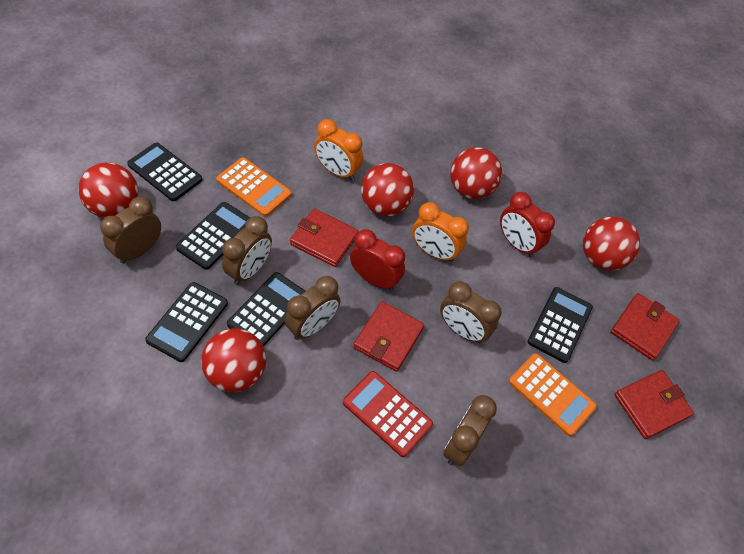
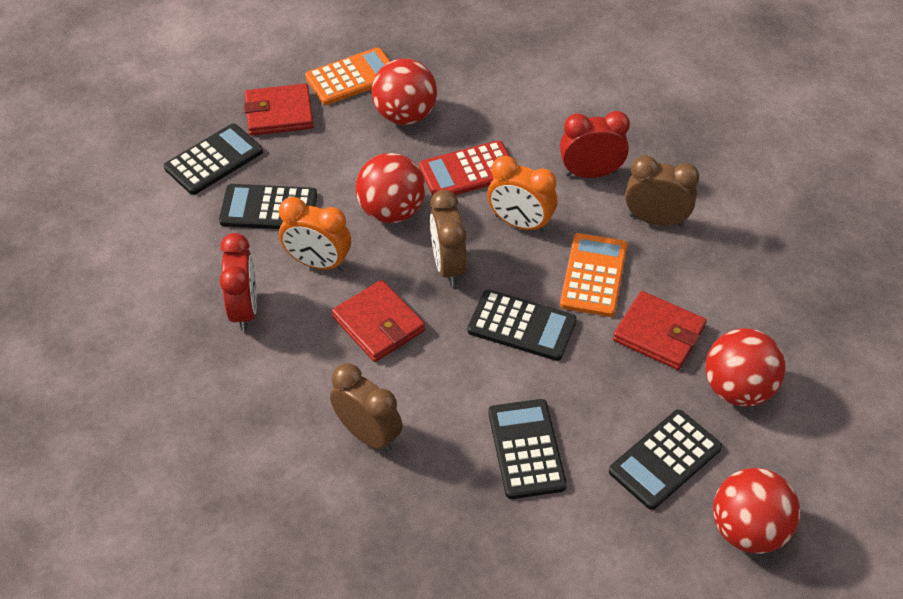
brown clock: 5 -> 3
red ball: 5 -> 4
red wallet: 4 -> 3

